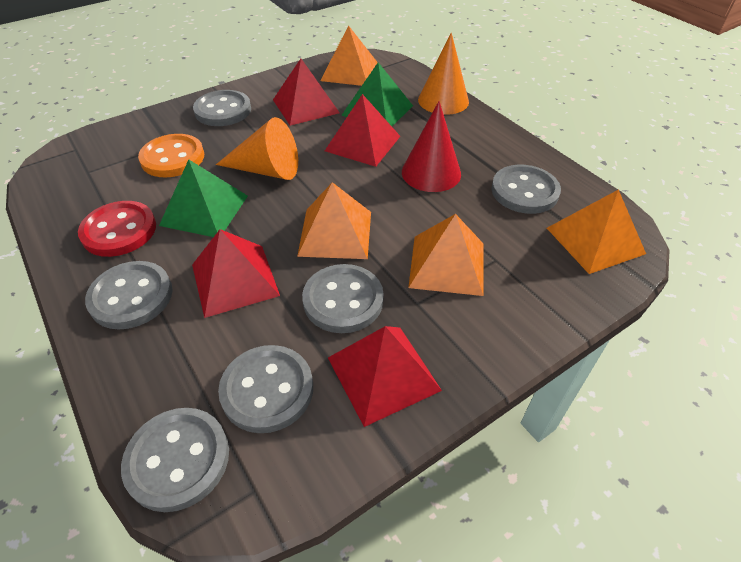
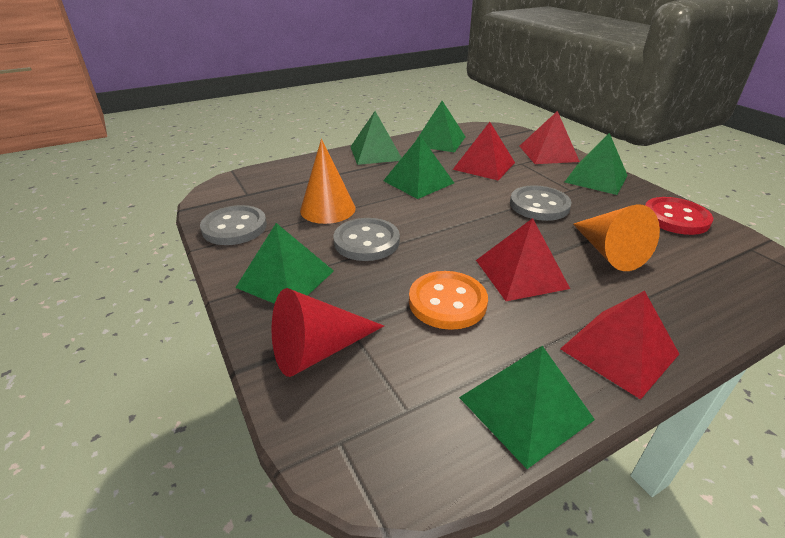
green pyramid: 2 -> 6
grey button: 6 -> 3
orange pyramid: 4 -> 0

